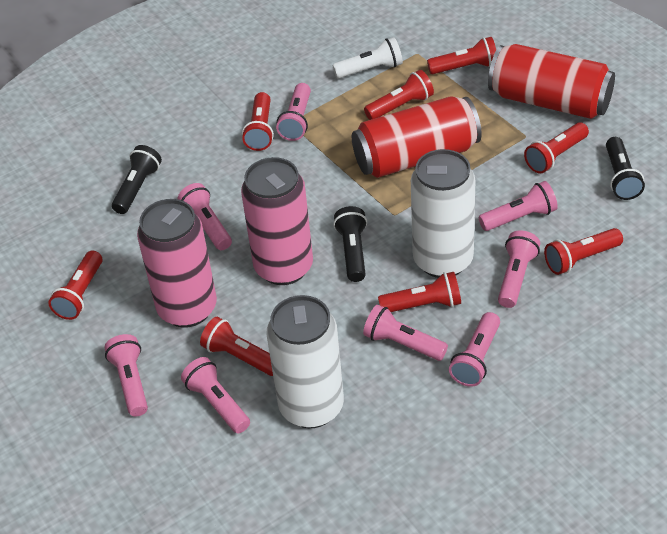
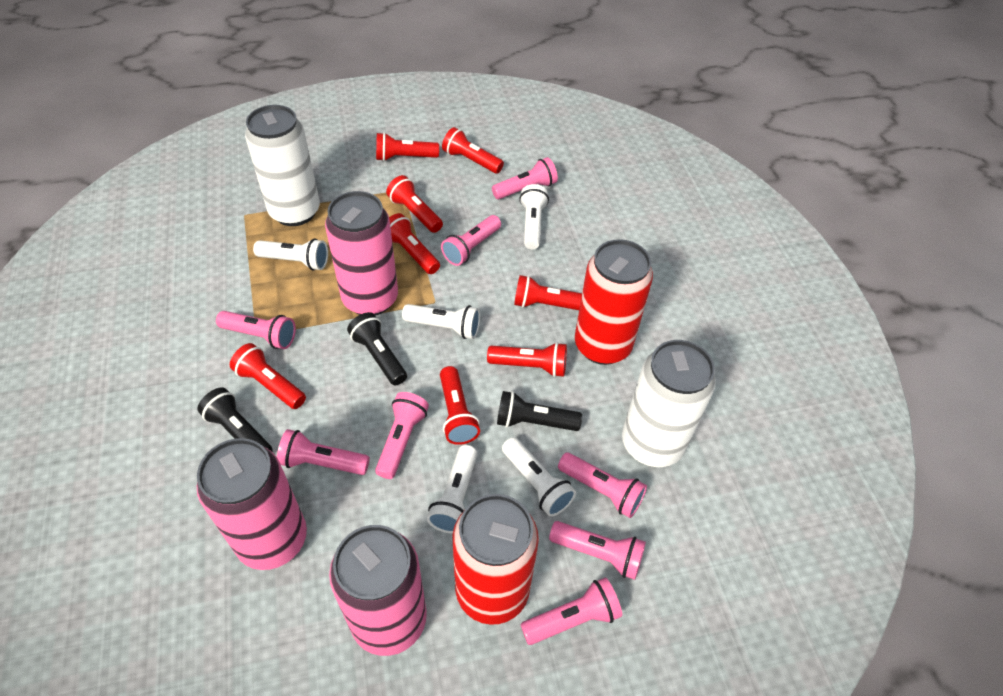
pink can: 2 -> 3
white flashlight: 1 -> 5

